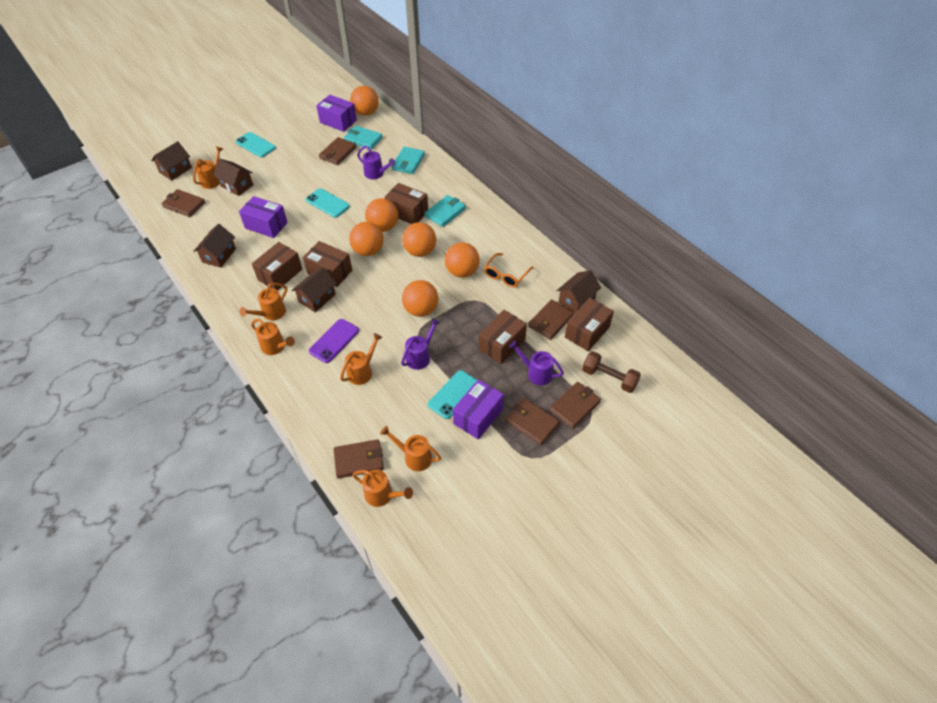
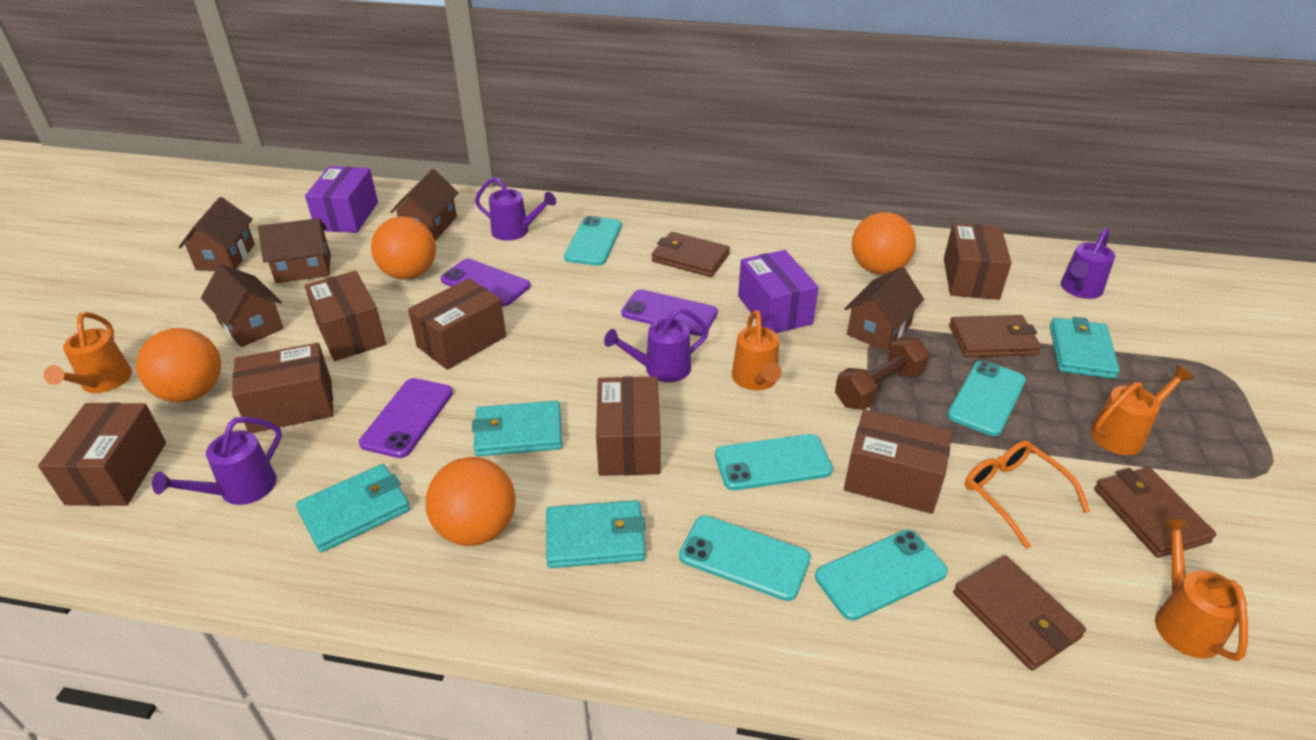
brown box: 5 -> 7
brown wallet: 6 -> 4
orange ball: 6 -> 4
orange watering can: 6 -> 4
purple box: 3 -> 2
purple phone: 1 -> 3
purple watering can: 3 -> 4
turquoise phone: 3 -> 5
turquoise wallet: 3 -> 4

